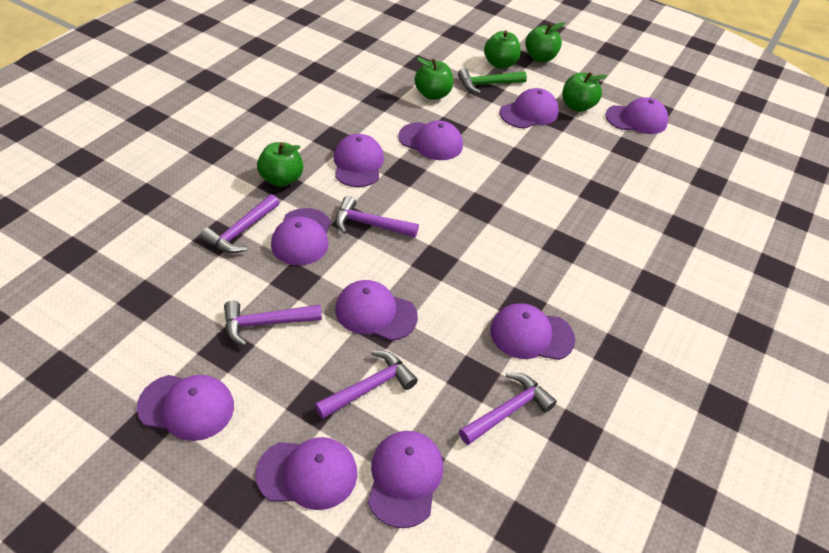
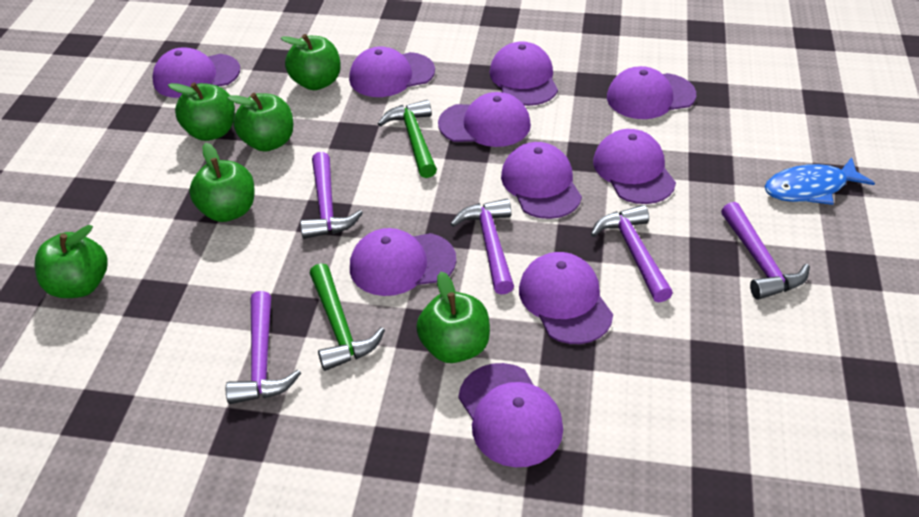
blue fish: 0 -> 1
green apple: 5 -> 6
green hammer: 1 -> 2

